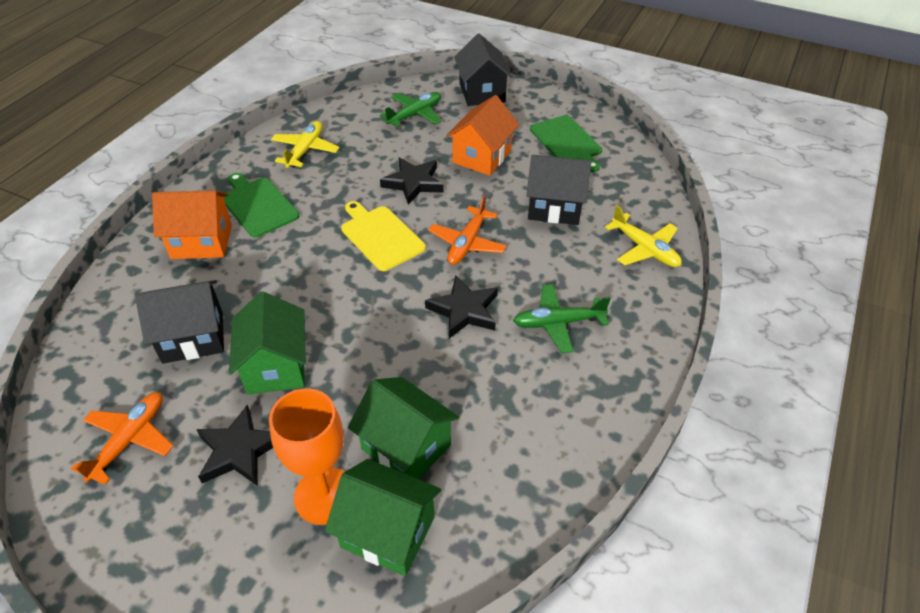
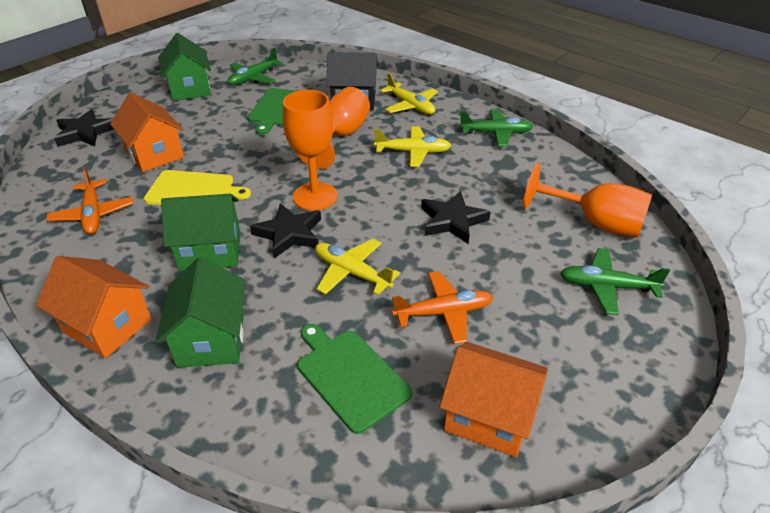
black house: 3 -> 1
green plane: 2 -> 3
orange goblet: 1 -> 3
orange house: 2 -> 3
yellow plane: 2 -> 3

